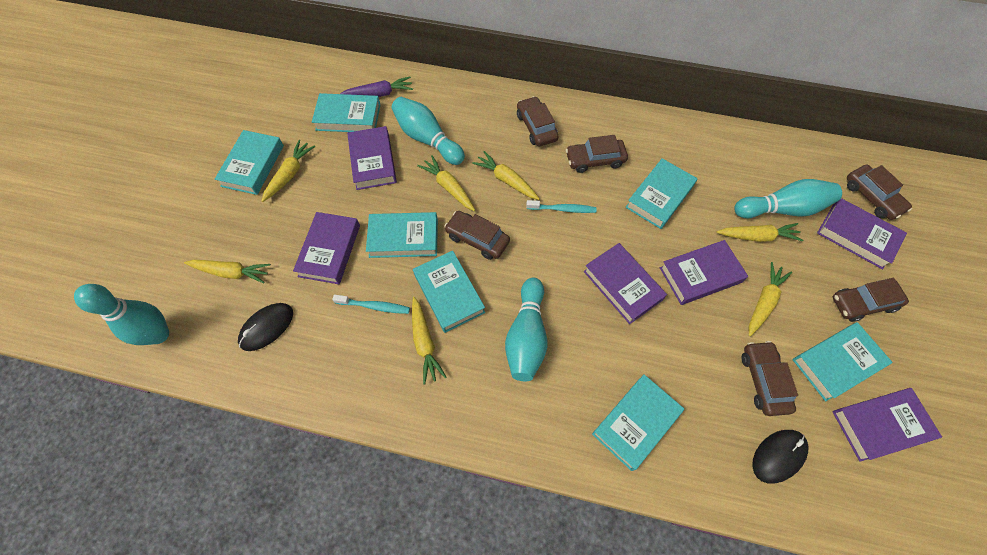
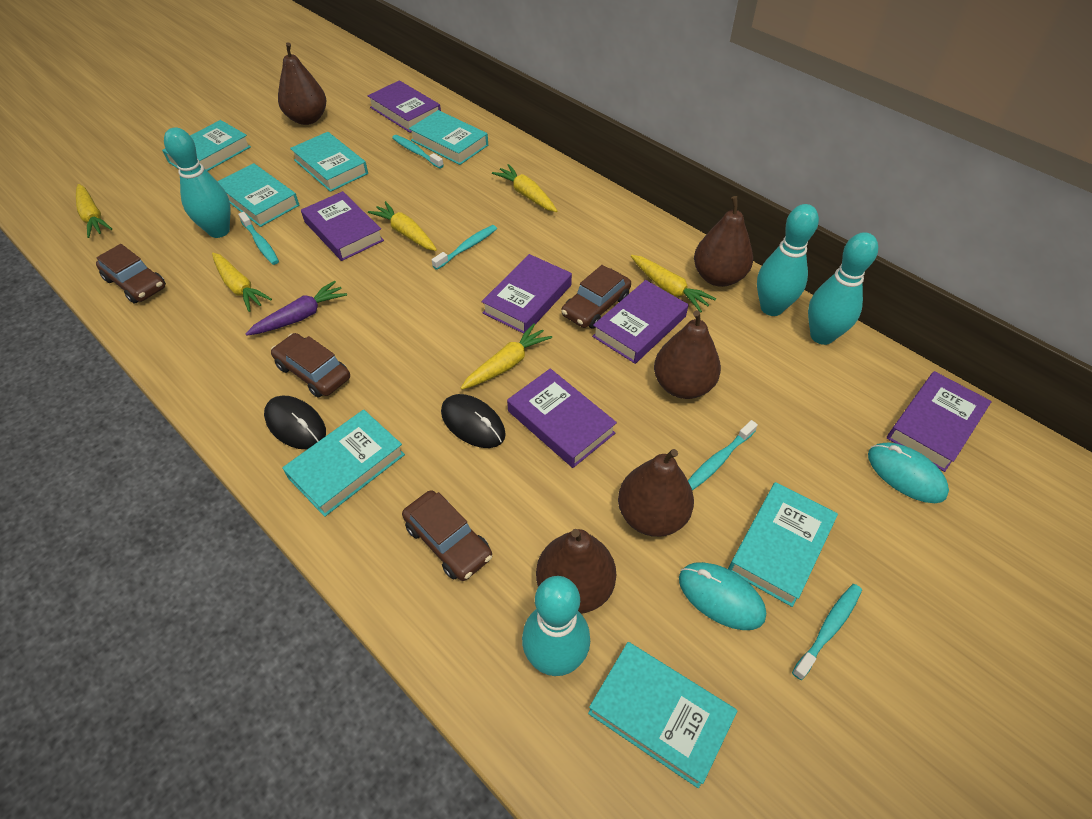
brown car: 6 -> 4
brown pear: 0 -> 5
turquoise mouse: 0 -> 2
turquoise toothbrush: 2 -> 5
yellow carrot: 7 -> 6

